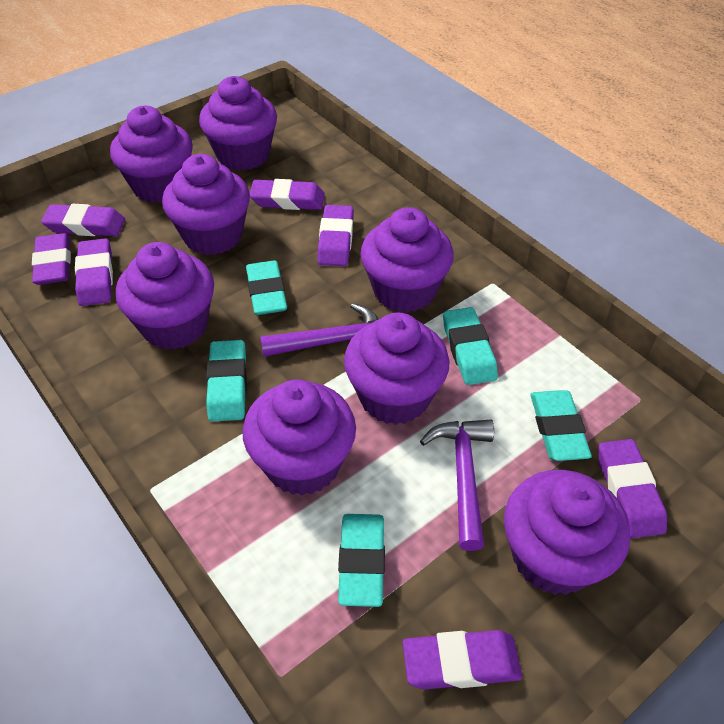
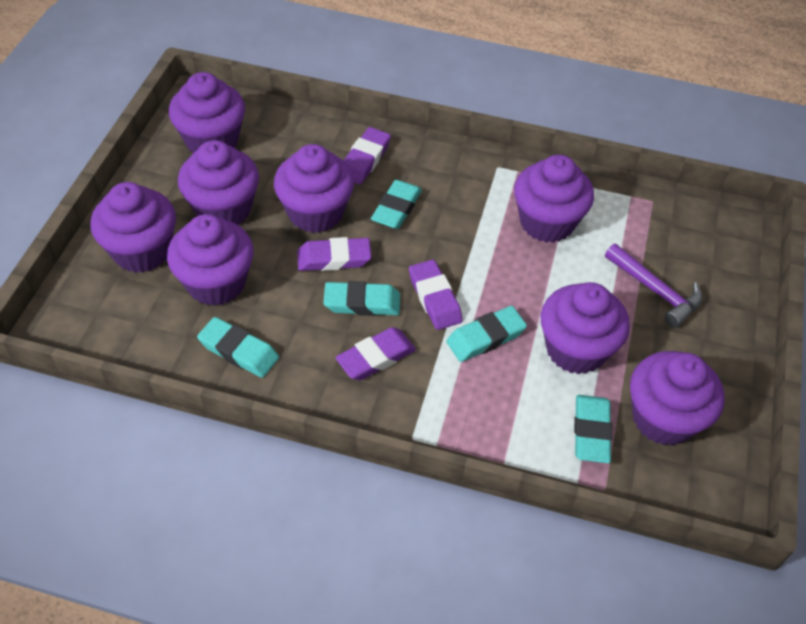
purple eraser: 7 -> 4
purple hammer: 2 -> 1

